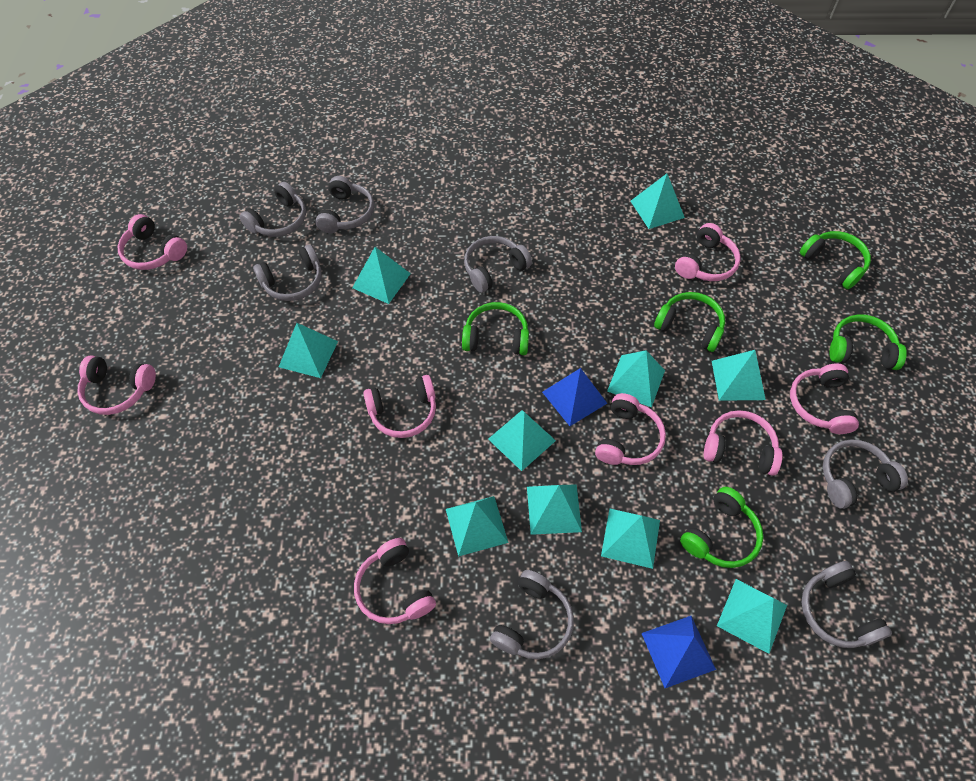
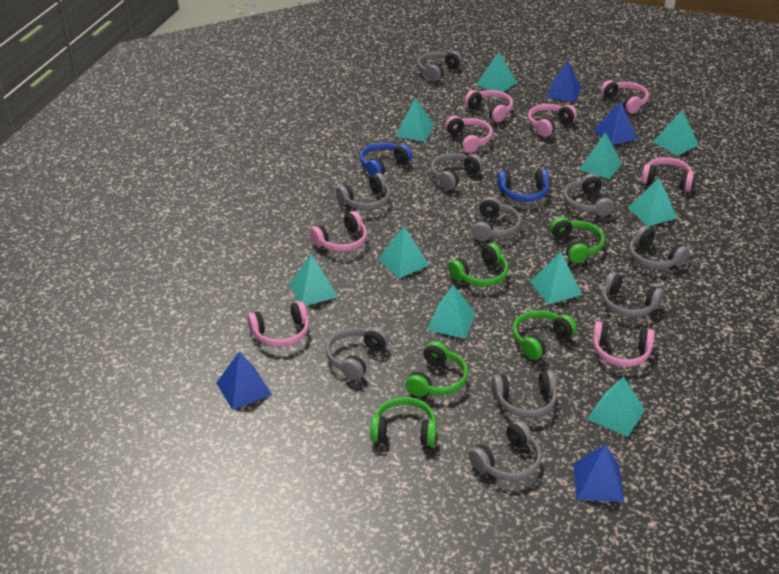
blue headphones: 0 -> 2
blue pyramid: 2 -> 4
grey headphones: 7 -> 10

